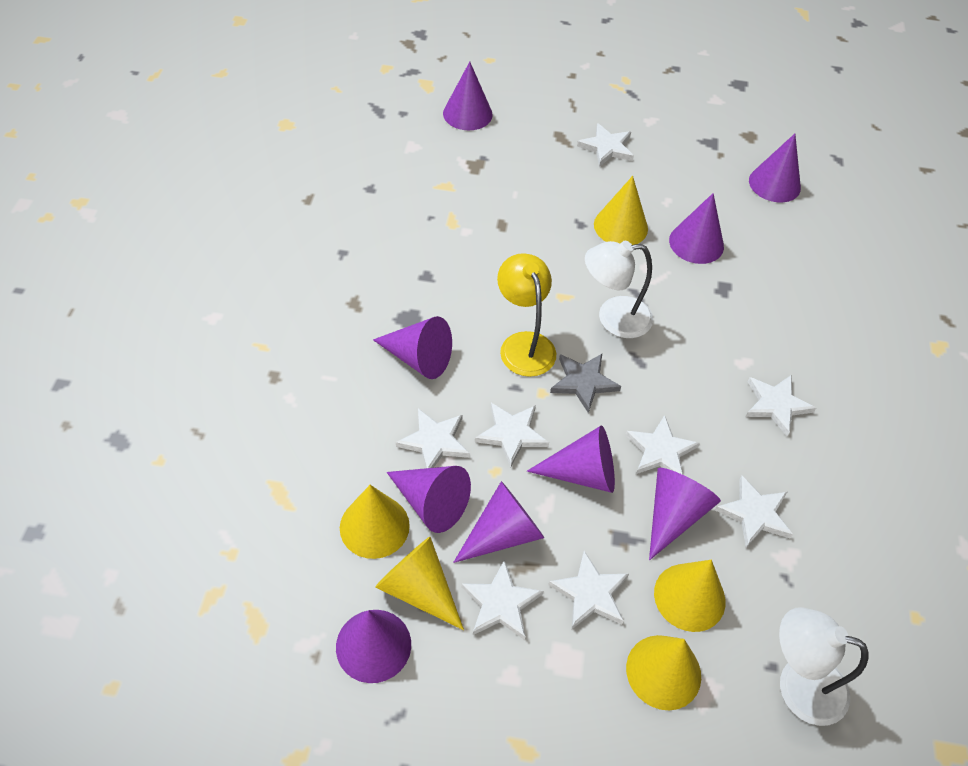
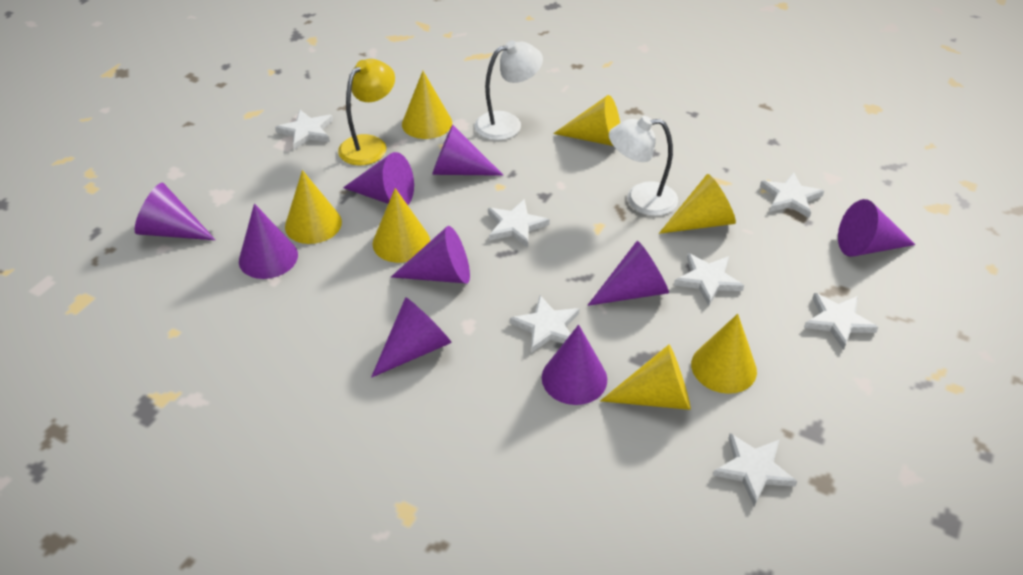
grey star: 1 -> 0
white star: 8 -> 7
yellow cone: 5 -> 7

